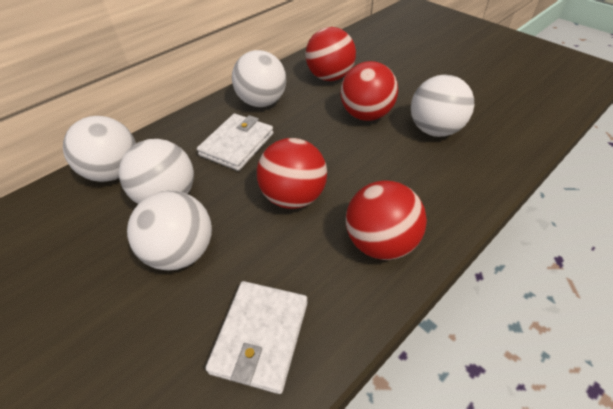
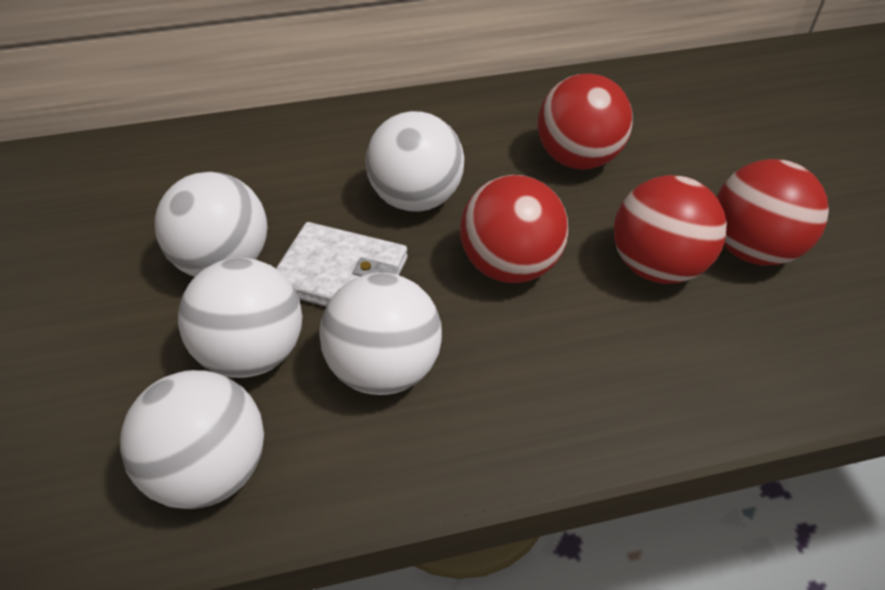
white wallet: 2 -> 1

